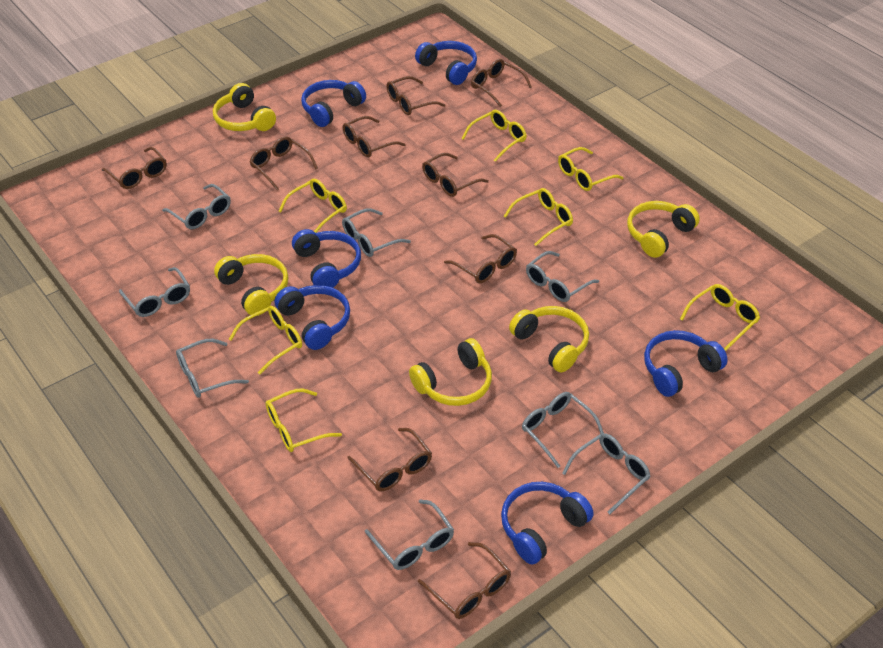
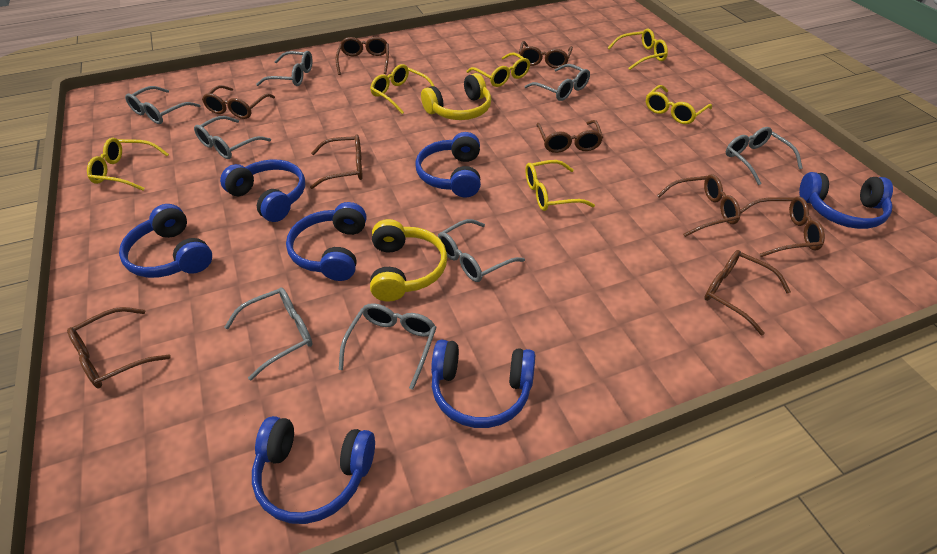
blue headphones: 6 -> 7
yellow glasses: 7 -> 6
yellow headphones: 5 -> 2

